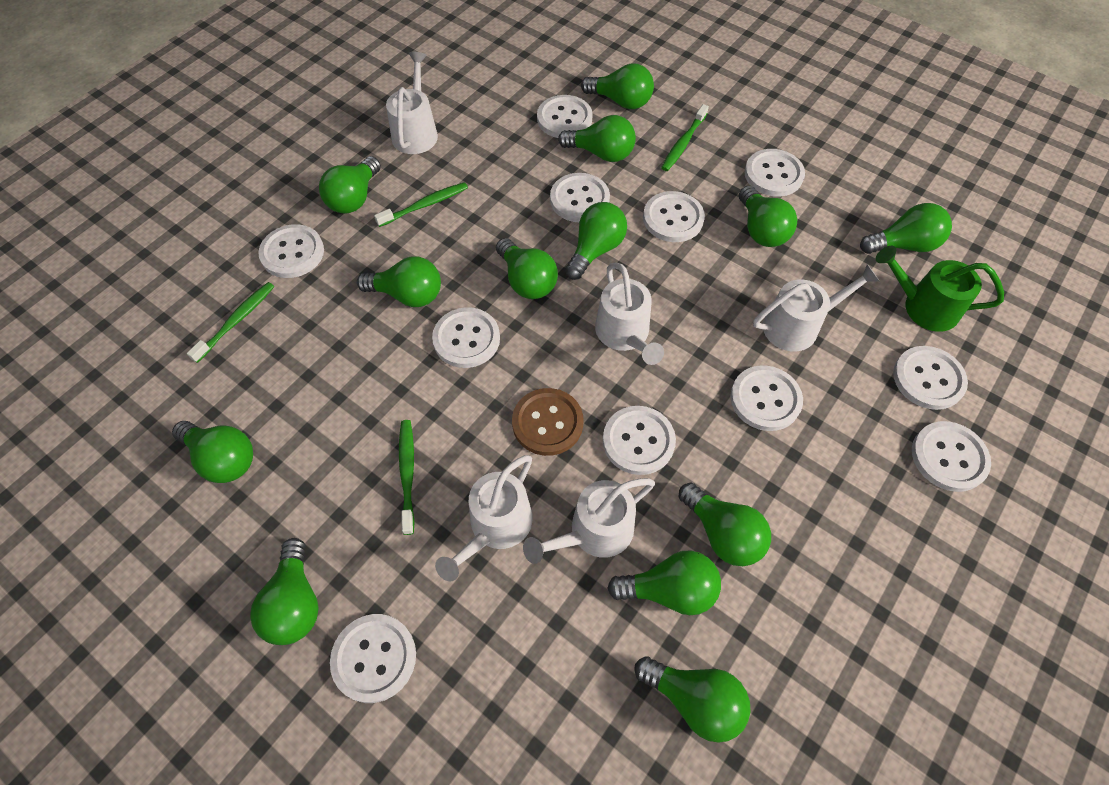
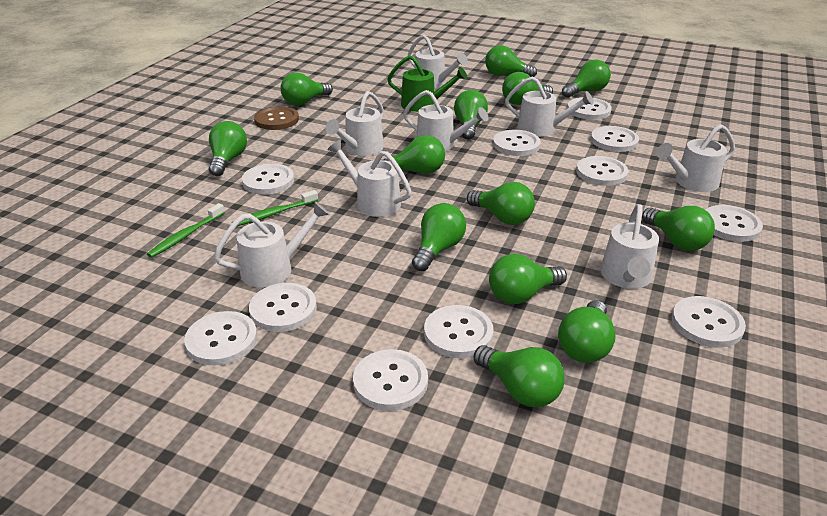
green toothbrush: 4 -> 2
white watering can: 5 -> 8

